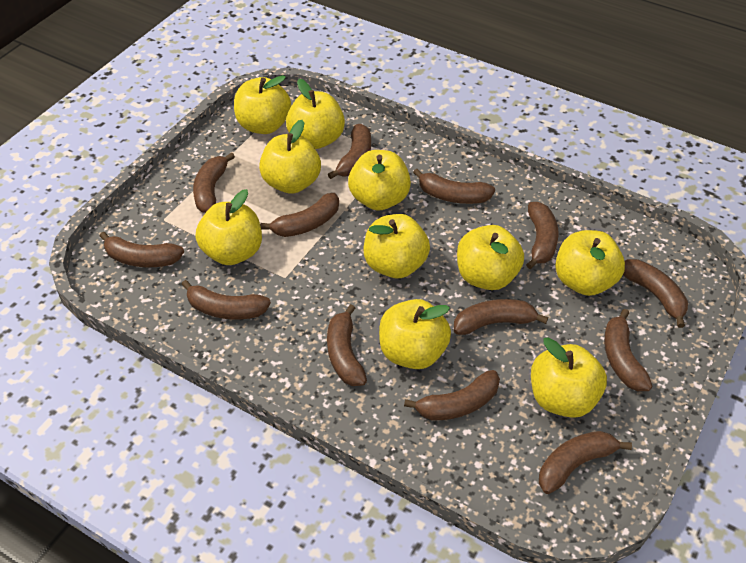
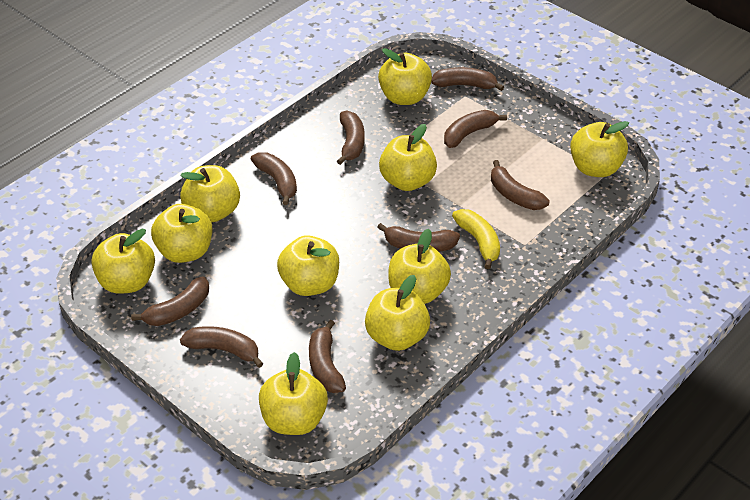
brown banana: 13 -> 9
yellow banana: 0 -> 1

